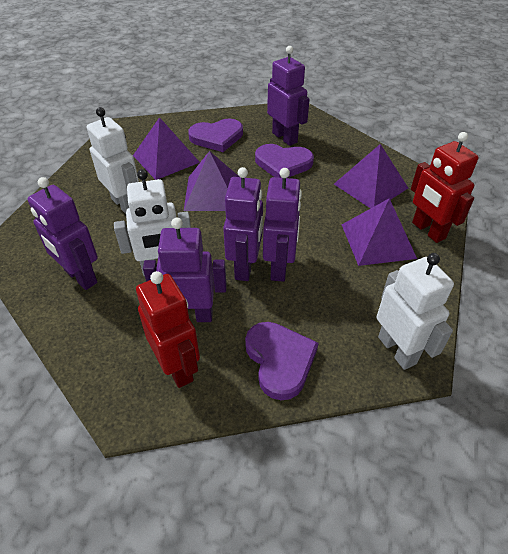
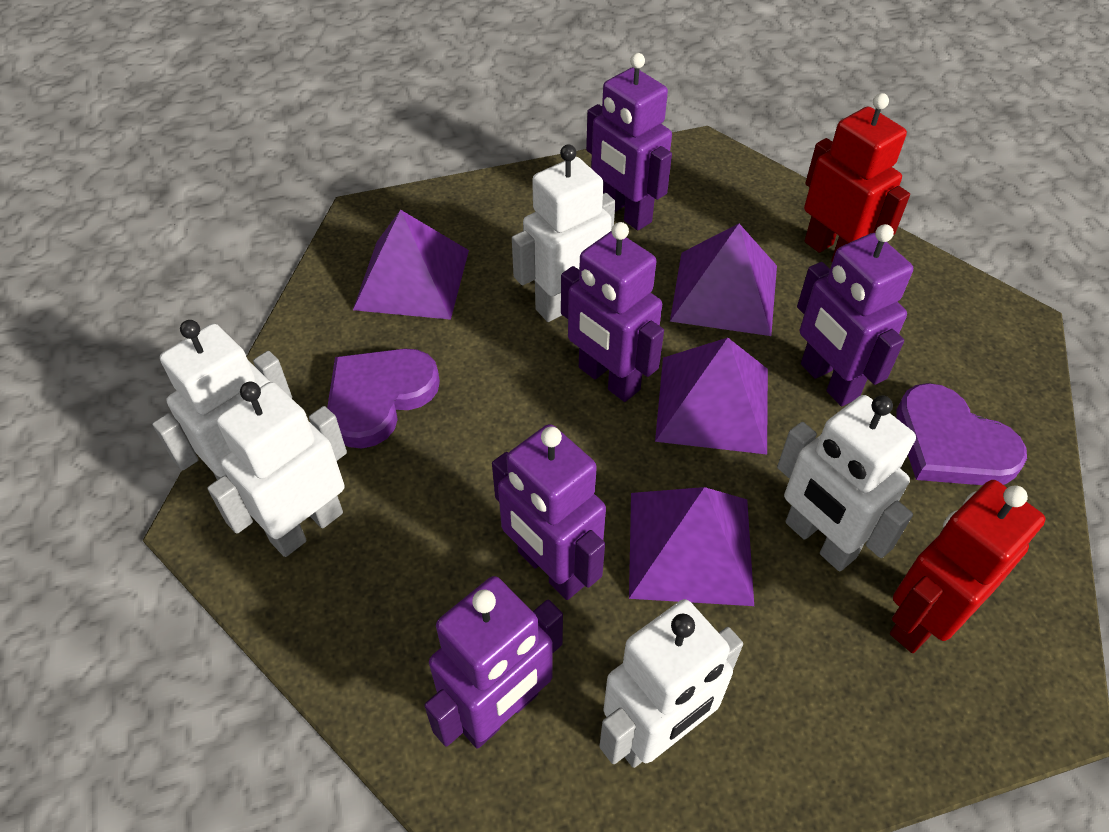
purple heart: 3 -> 2
white robot: 3 -> 5

